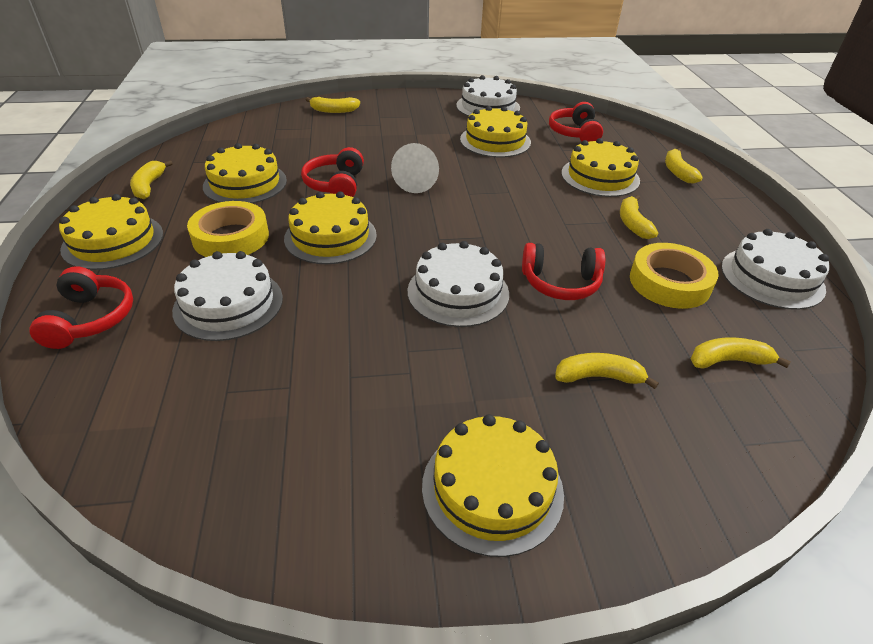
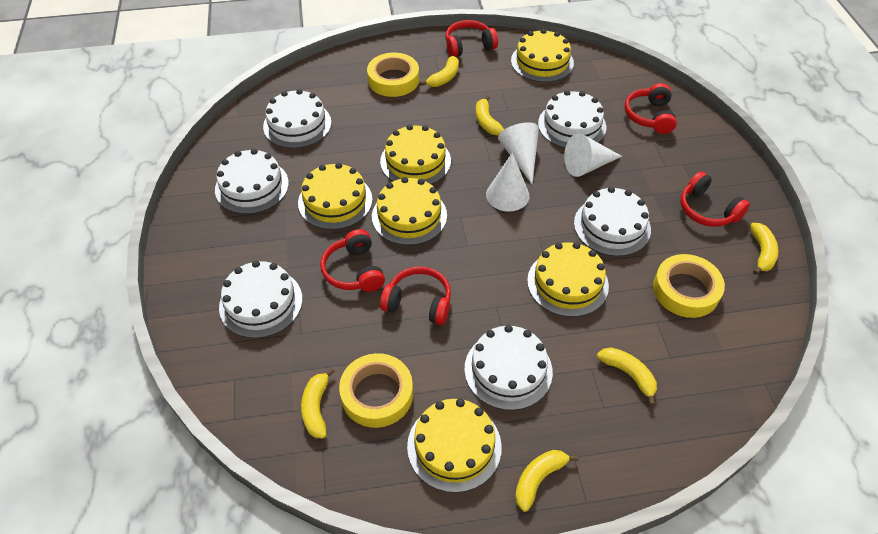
red headphones: 4 -> 5
white cake: 4 -> 6
white cone: 1 -> 3
yellow tape: 2 -> 3

